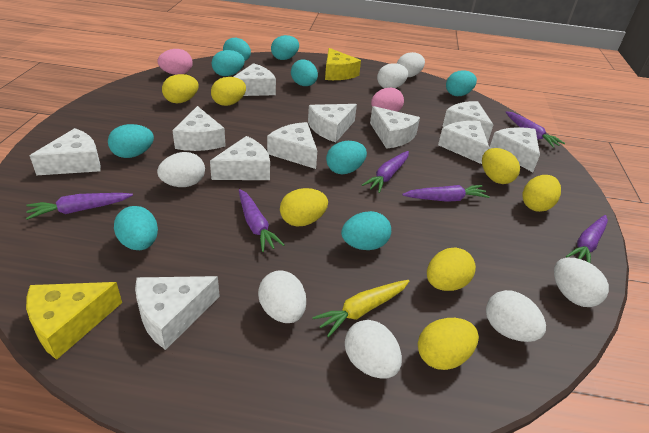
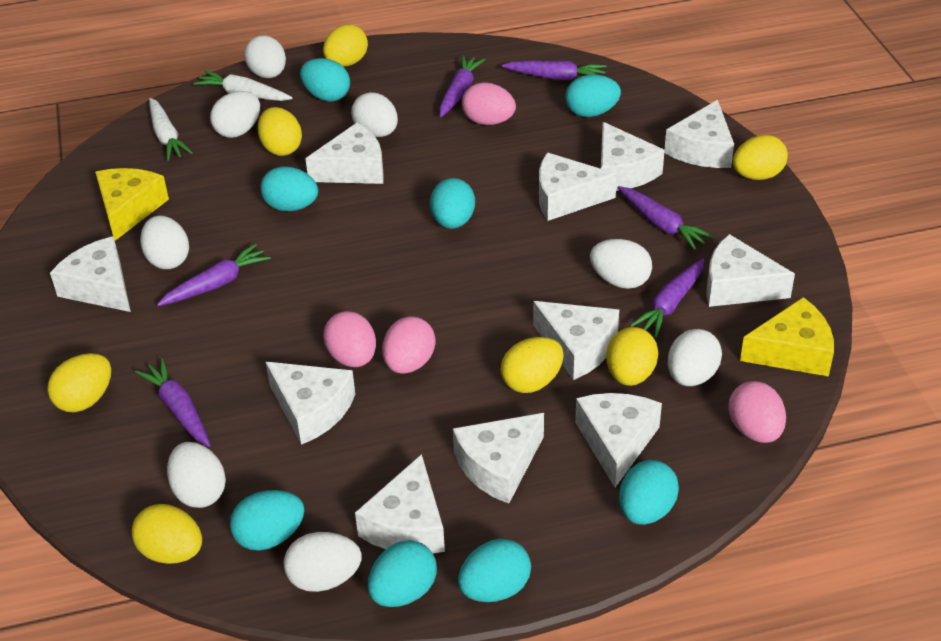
pink egg: 2 -> 4
turquoise egg: 9 -> 8
white carrot: 0 -> 2
white egg: 7 -> 8
yellow carrot: 1 -> 0

